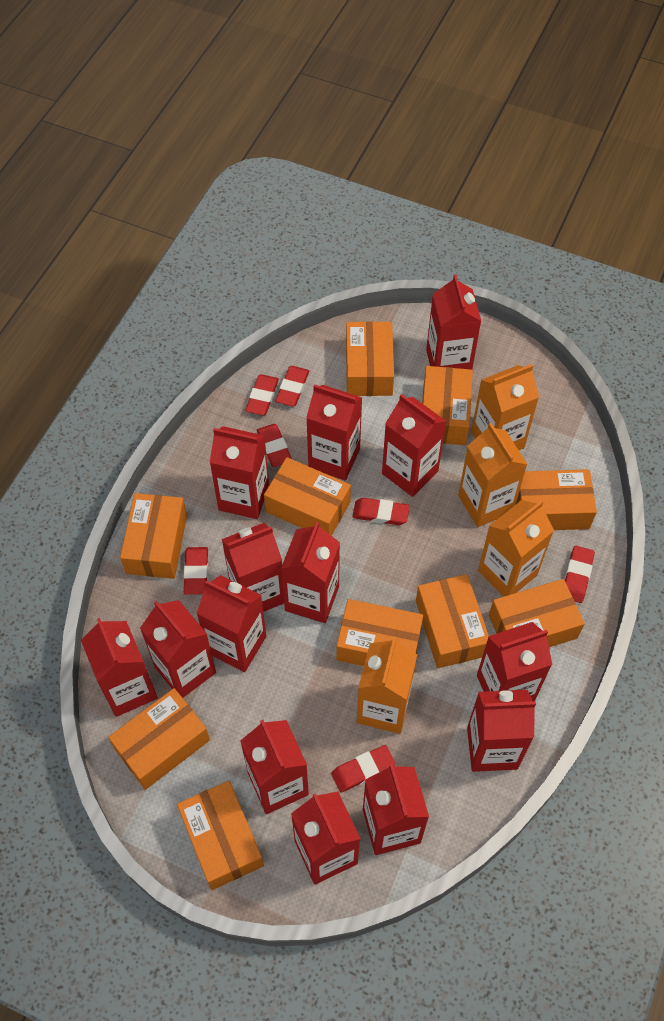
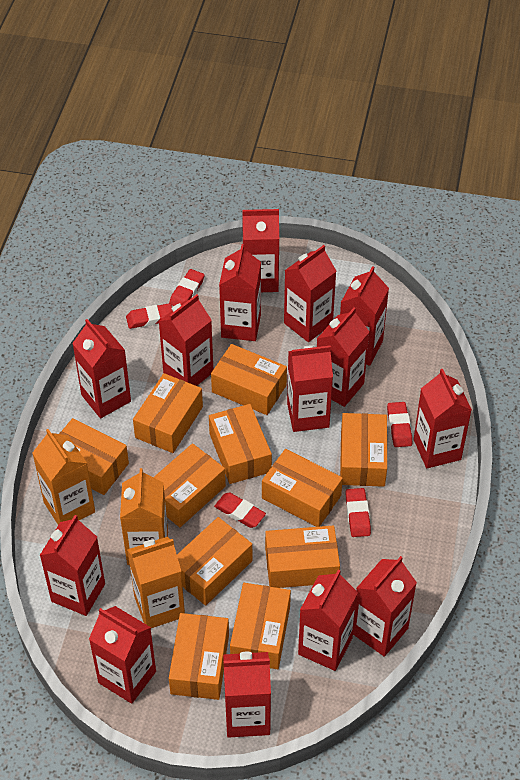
orange box: 10 -> 11
orange carton: 4 -> 3
red eraser: 7 -> 5

